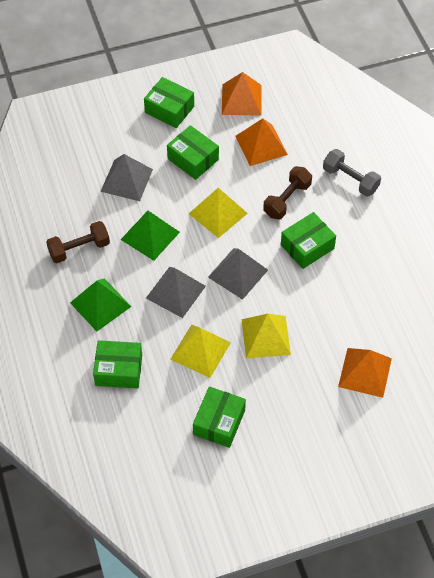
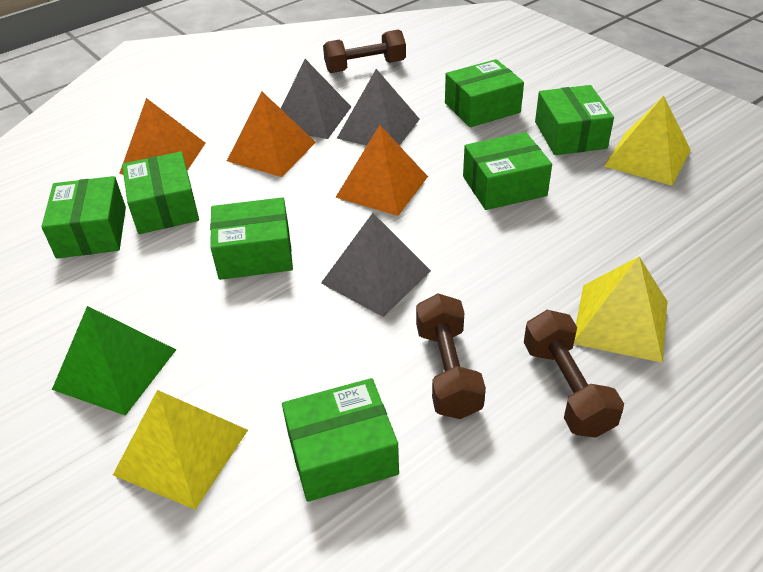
brown dumbbell: 2 -> 3
green box: 5 -> 7
green pyramid: 2 -> 1
grey dumbbell: 1 -> 0

